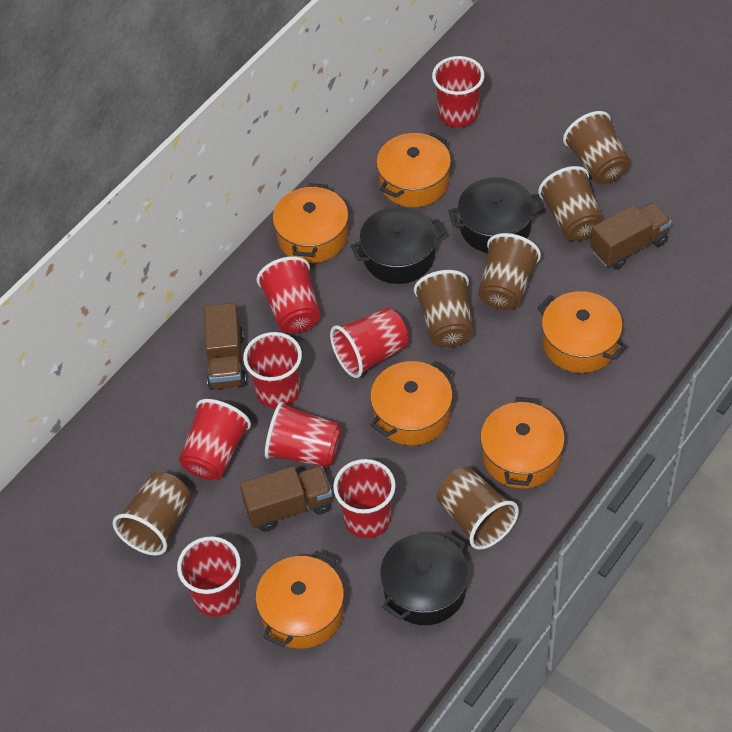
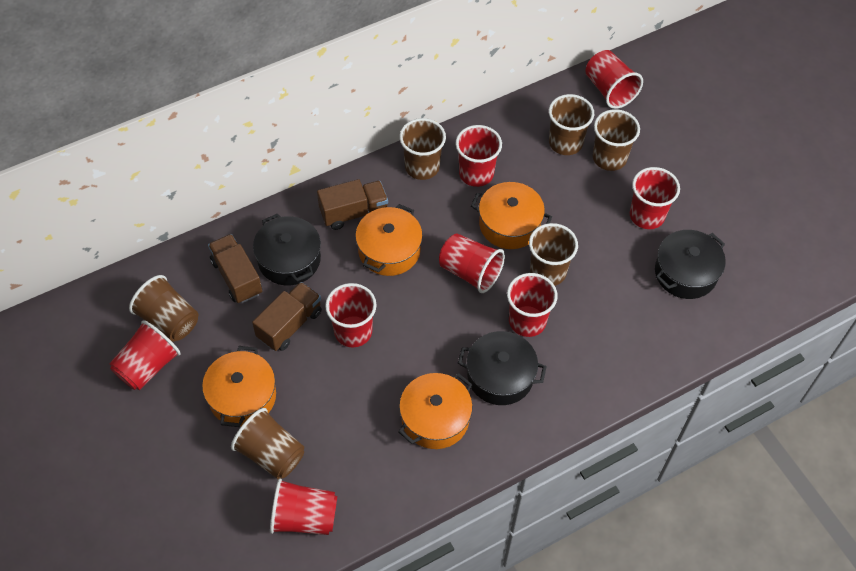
orange pot: 6 -> 4

